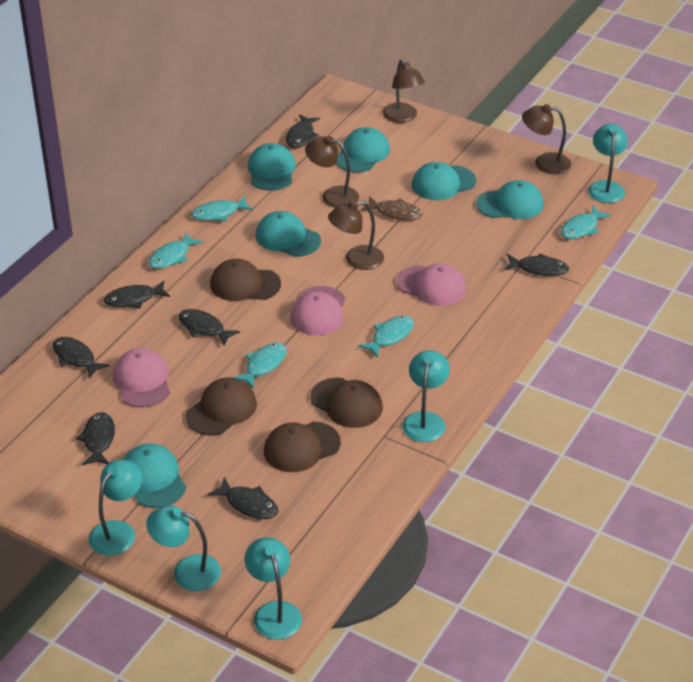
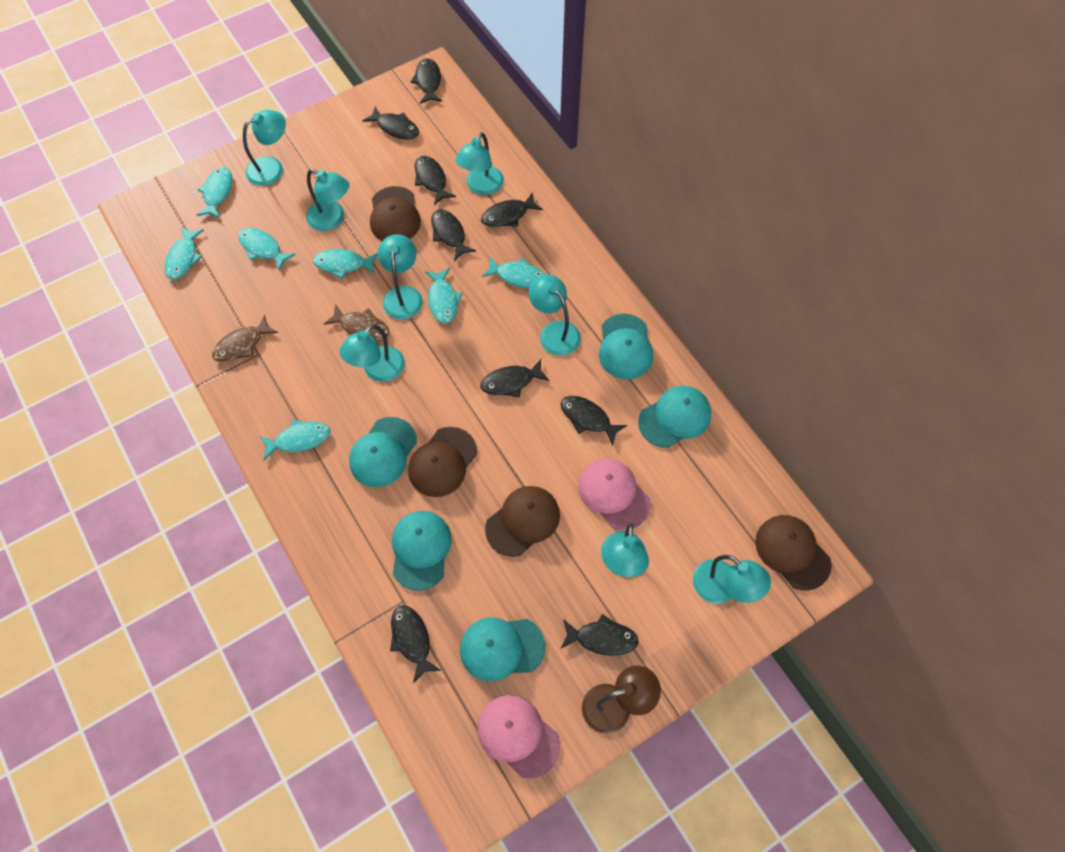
black fish: 7 -> 9
brown fish: 1 -> 2
brown lamp: 4 -> 1
pink cap: 3 -> 2
turquoise cap: 6 -> 5
turquoise fish: 5 -> 7
turquoise lamp: 5 -> 8

